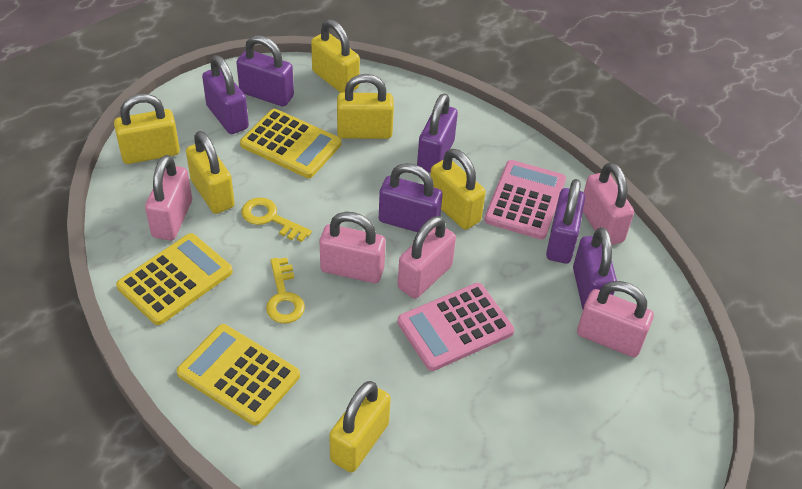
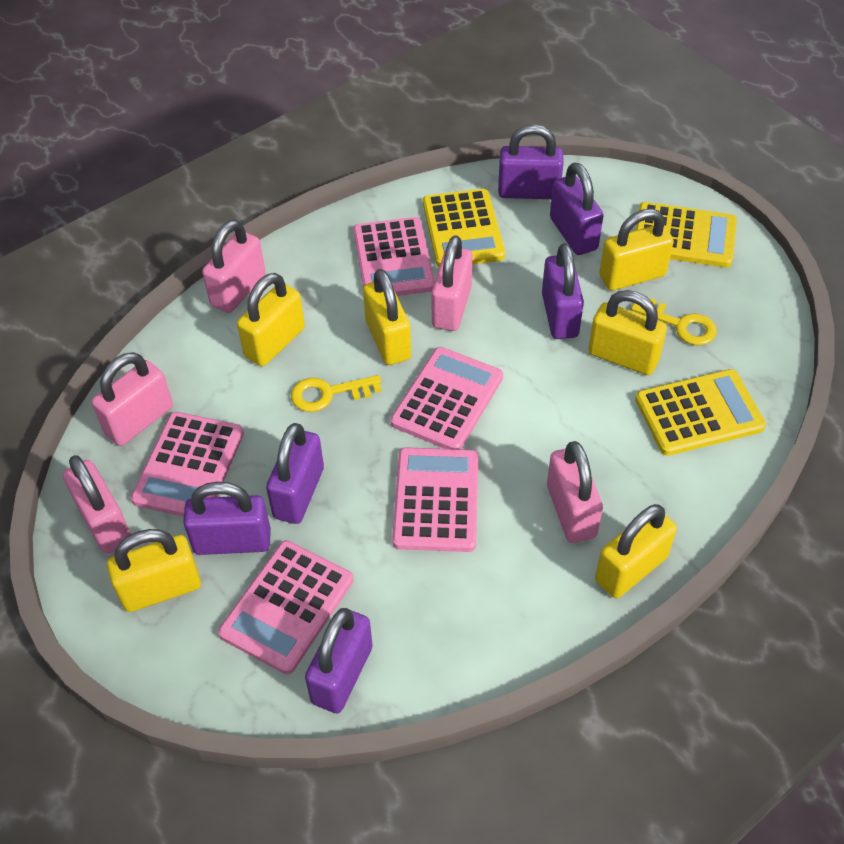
pink calculator: 2 -> 5

